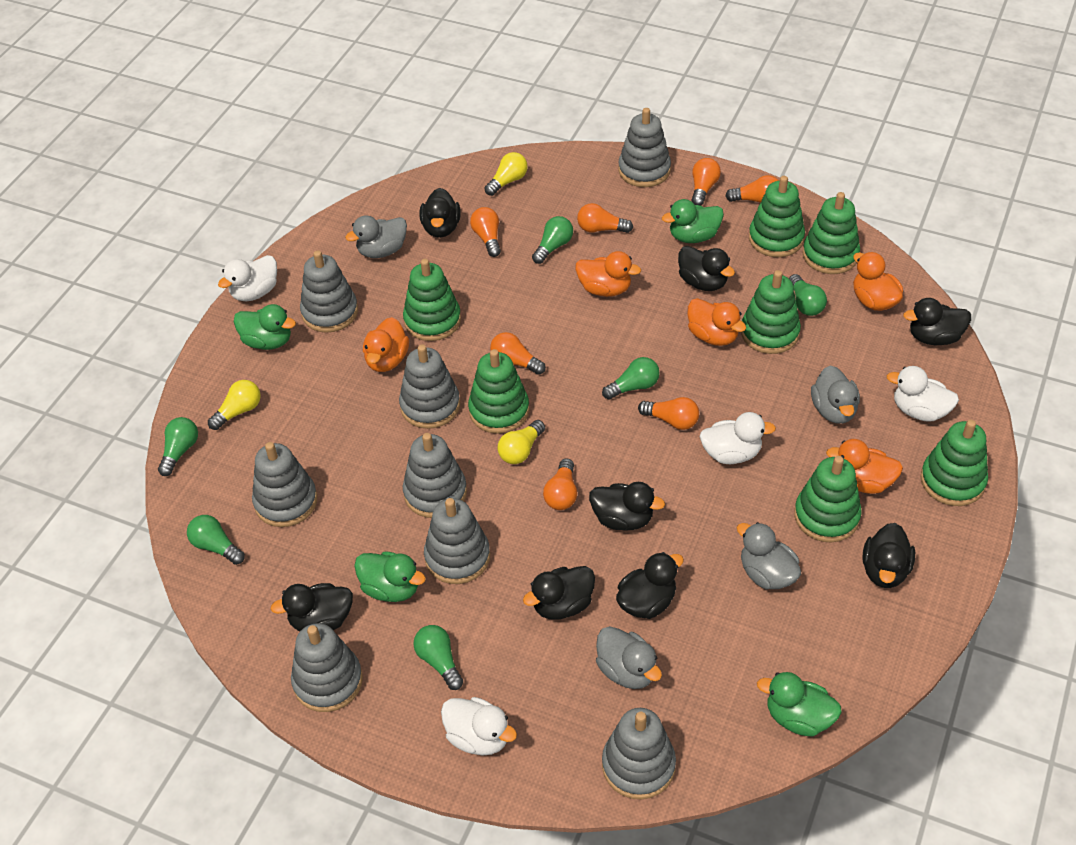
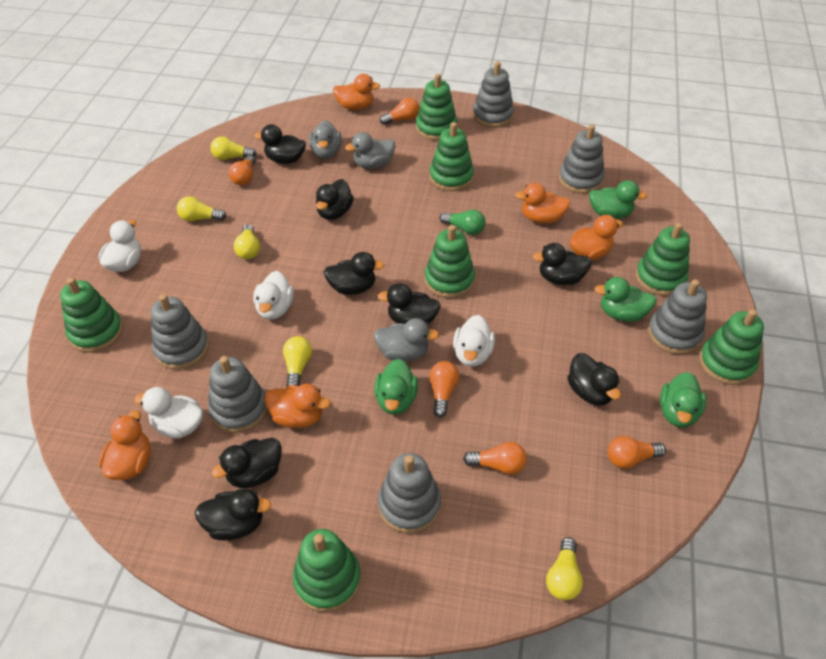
green light bulb: 6 -> 1
grey duck: 4 -> 3
grey stacking toy: 8 -> 6
orange light bulb: 7 -> 5
yellow light bulb: 3 -> 5

